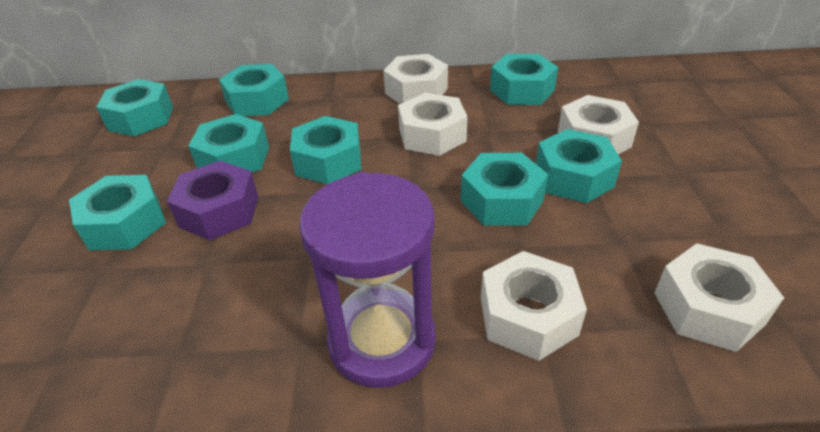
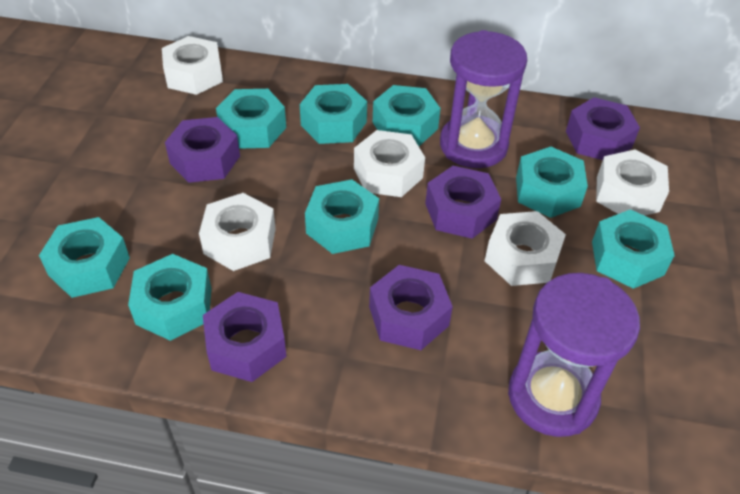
purple hourglass: 1 -> 2
purple nut: 1 -> 5

